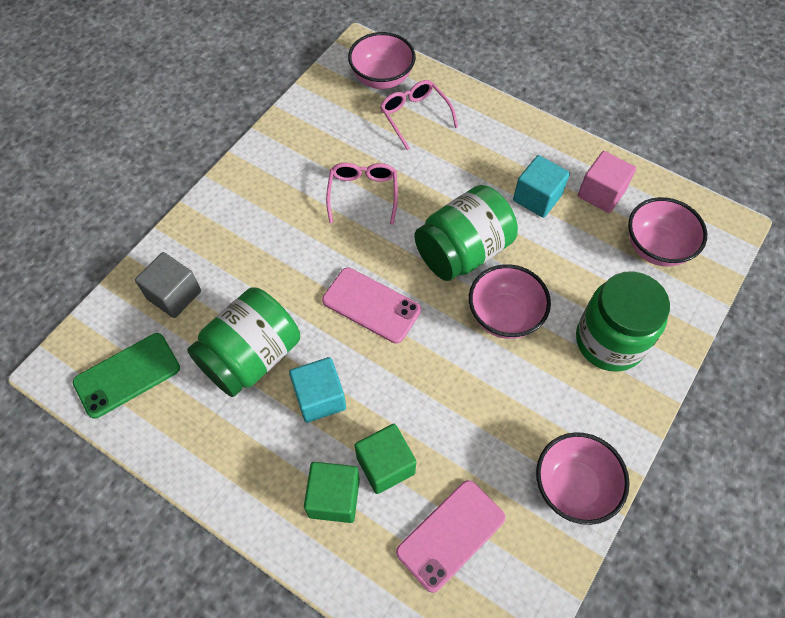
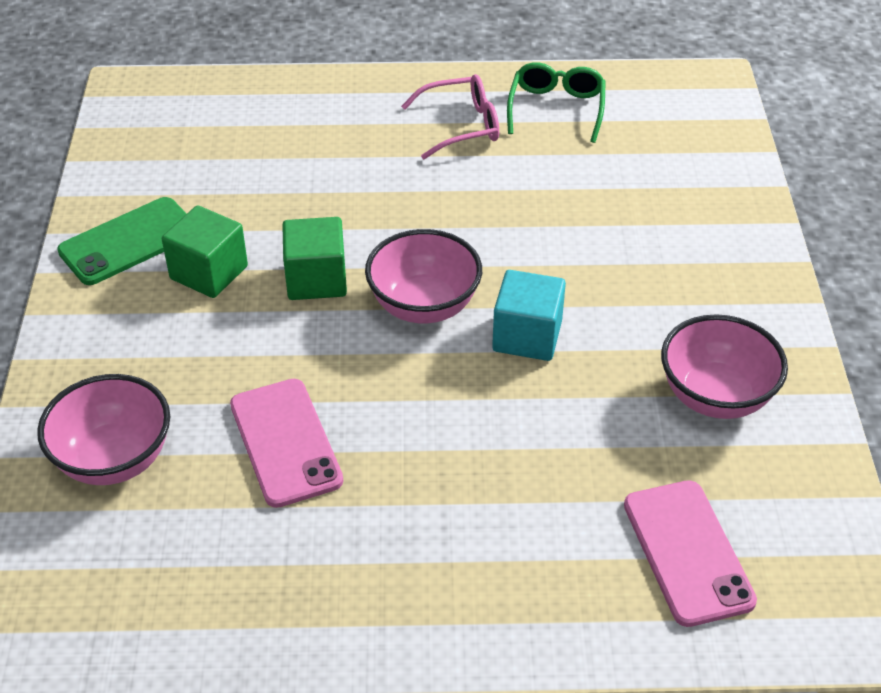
green glasses: 0 -> 1
green jar: 3 -> 0
grey cube: 1 -> 0
pink bowl: 4 -> 3
pink cube: 1 -> 0
pink glasses: 2 -> 1
turquoise cube: 2 -> 1

